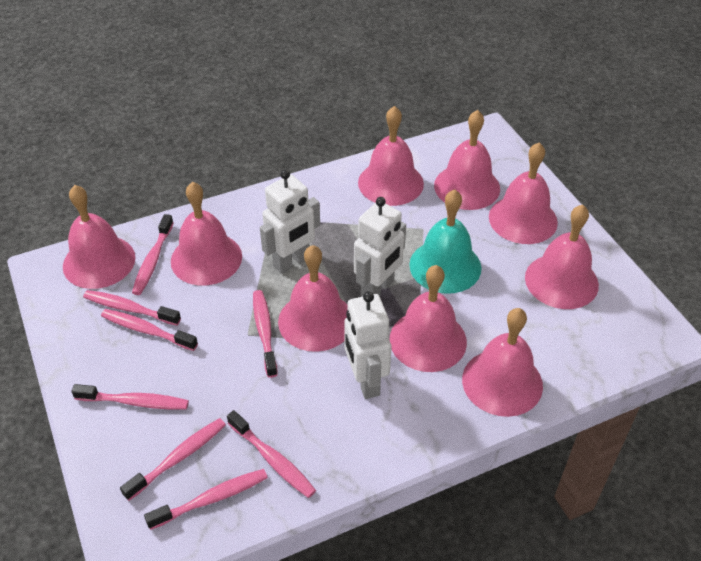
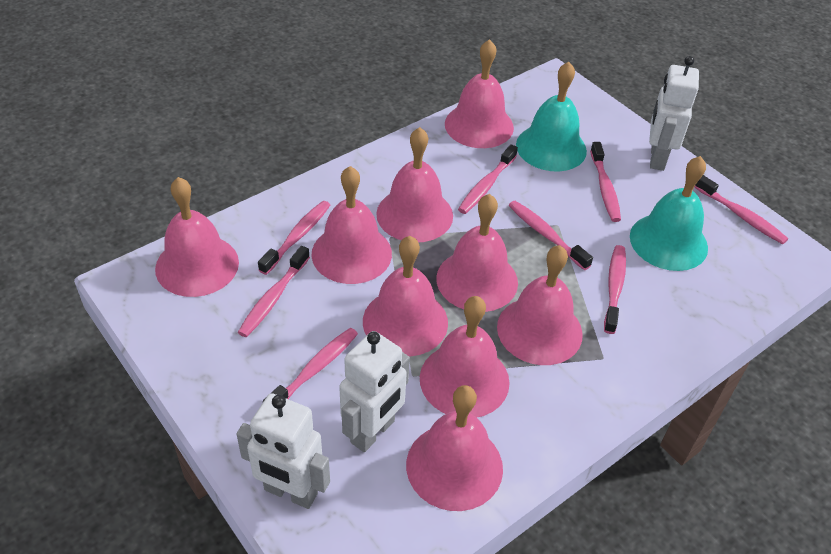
turquoise bell: 1 -> 2

